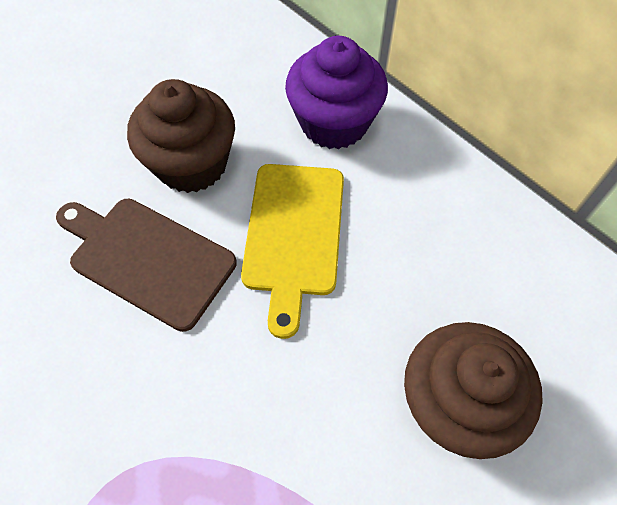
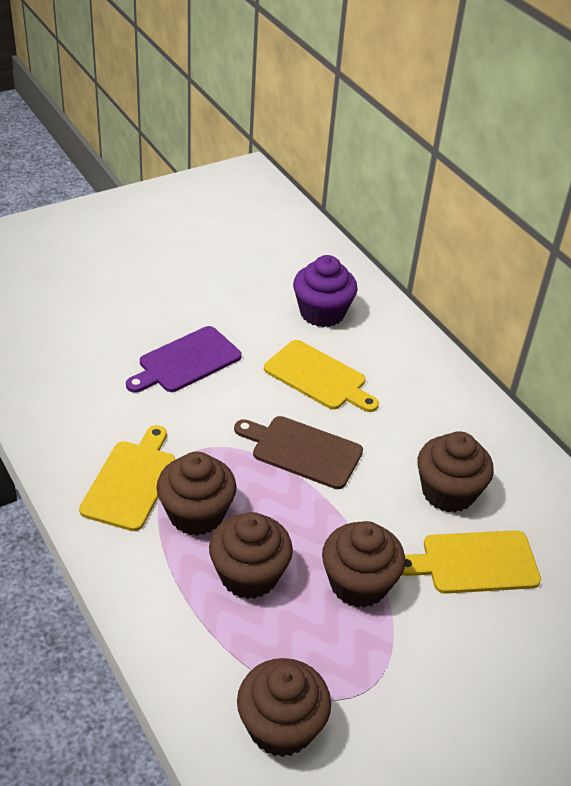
brown cupcake: 2 -> 5
purple cutting board: 0 -> 1
yellow cutting board: 1 -> 3

